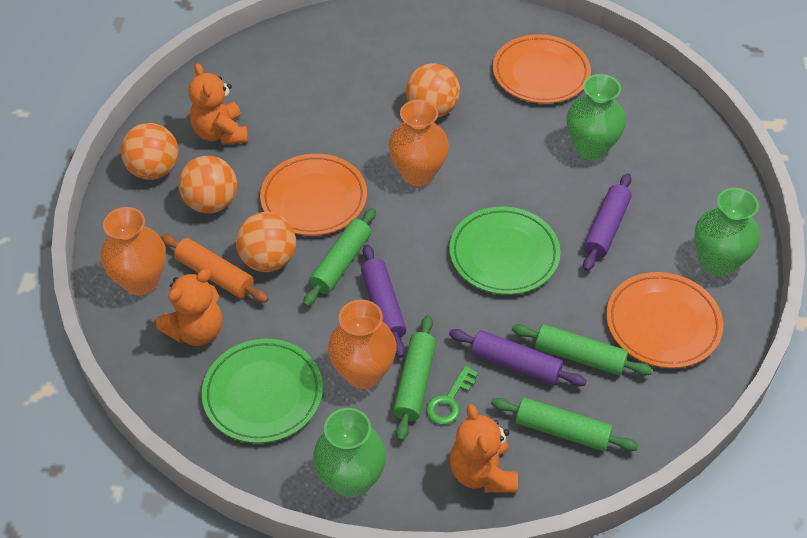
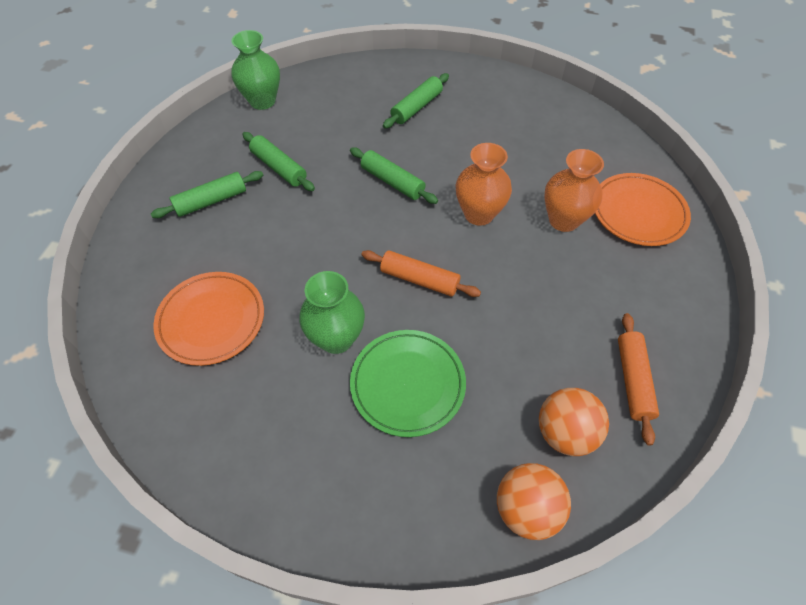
green key: 1 -> 0
green plate: 2 -> 1
green vase: 3 -> 2
orange ball: 4 -> 2
orange plate: 3 -> 2
orange rolling pin: 1 -> 2
orange teddy bear: 3 -> 0
orange vase: 3 -> 2
purple rolling pin: 3 -> 0

